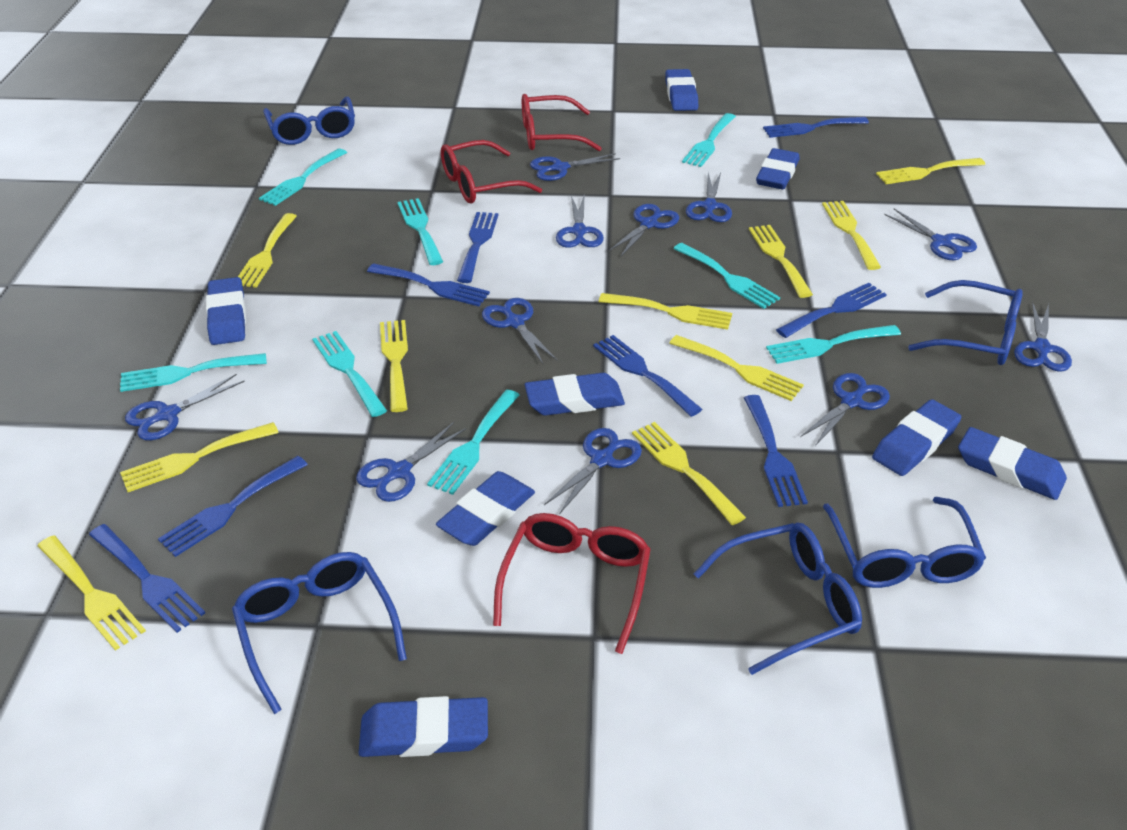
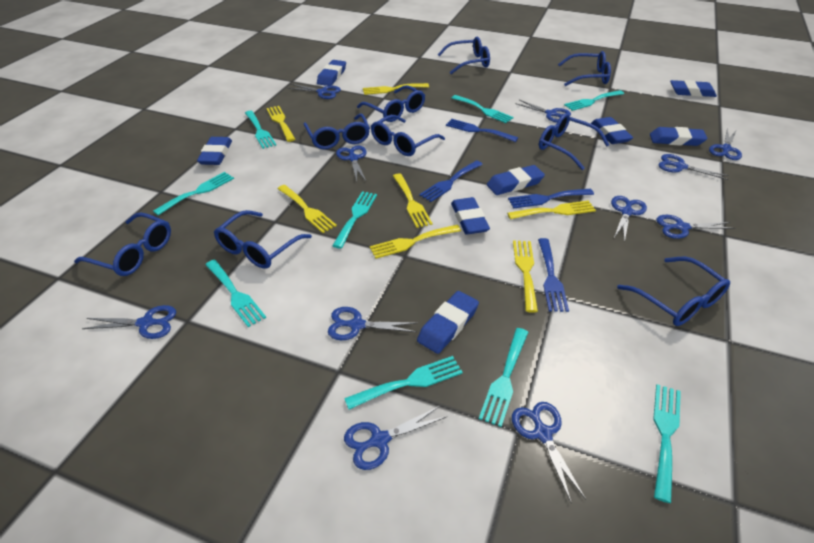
blue fork: 8 -> 4
blue glasses: 5 -> 9
red glasses: 3 -> 0
turquoise fork: 8 -> 9
yellow fork: 10 -> 7

